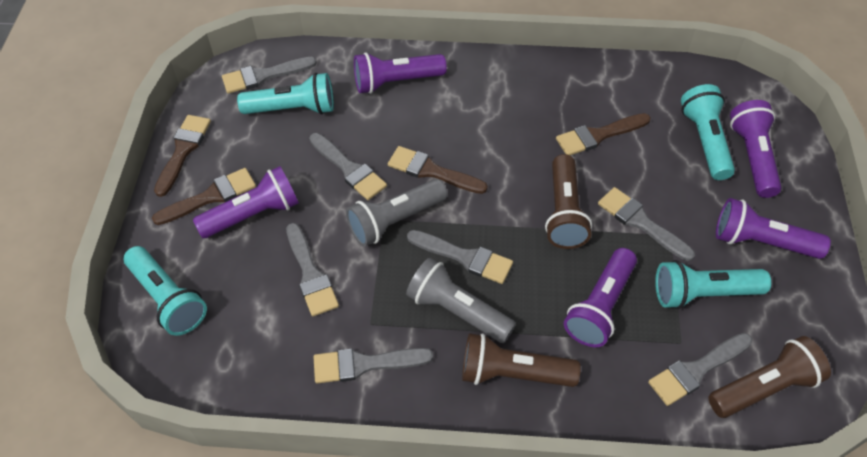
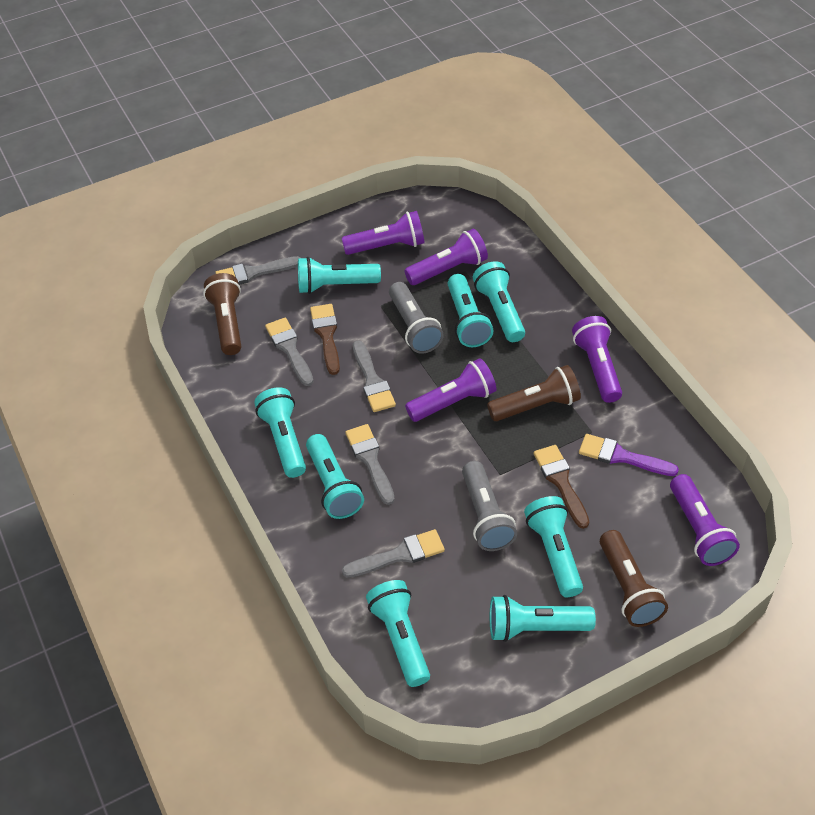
brown brush: 4 -> 2
grey brush: 7 -> 5
purple brush: 0 -> 1
turquoise flashlight: 4 -> 8

